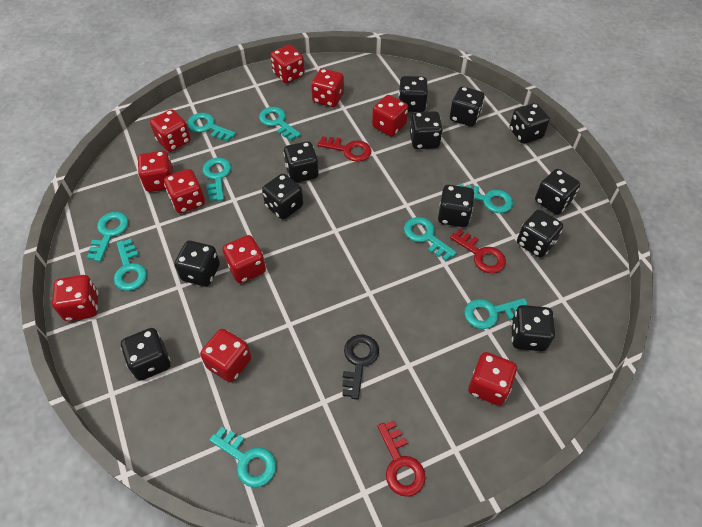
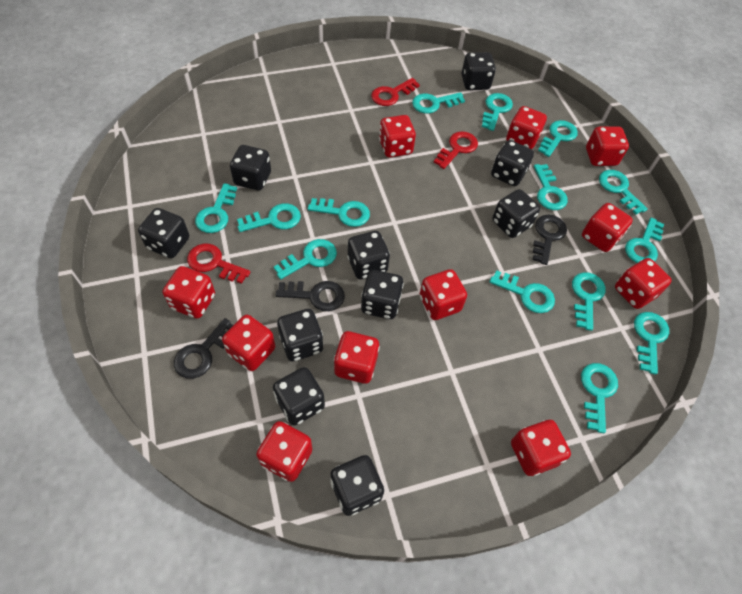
black dice: 12 -> 10
black key: 1 -> 3
red dice: 10 -> 11
turquoise key: 9 -> 14

